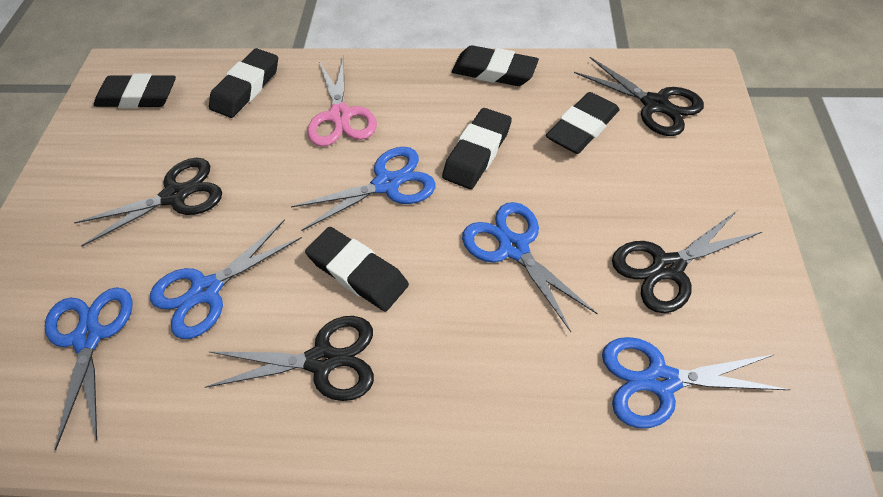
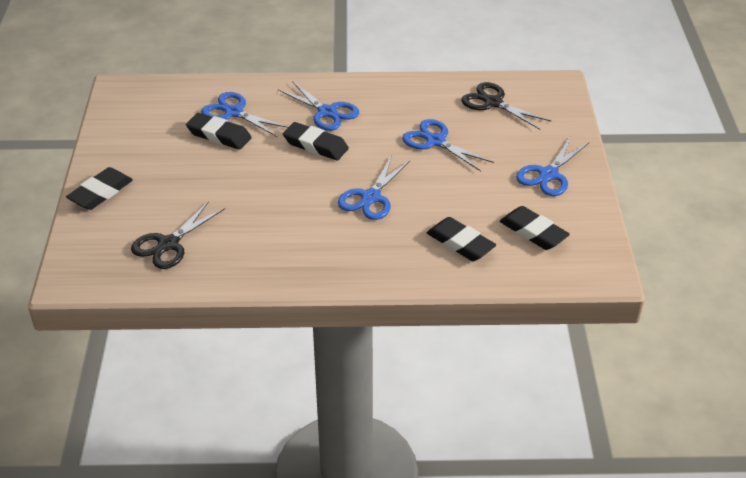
black eraser: 6 -> 5
black scissors: 4 -> 2
pink scissors: 1 -> 0

